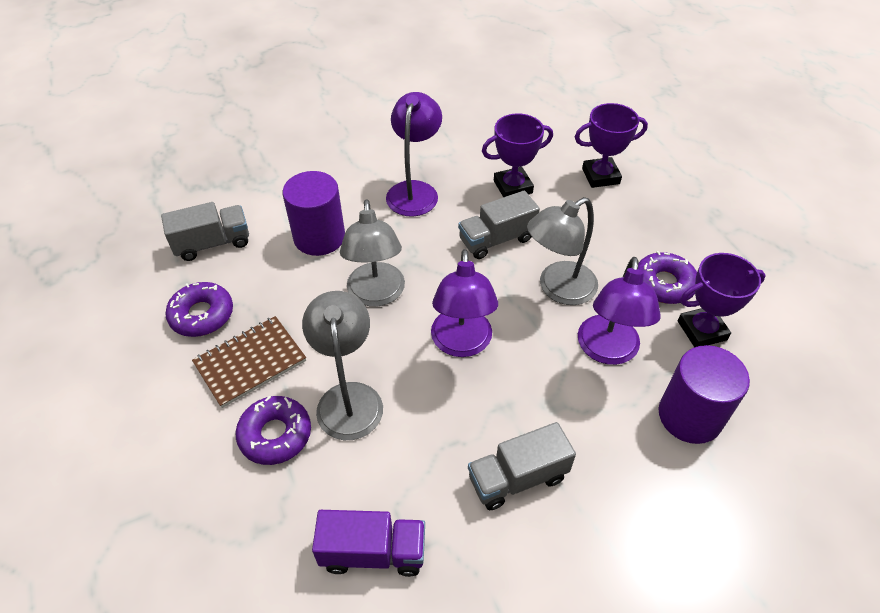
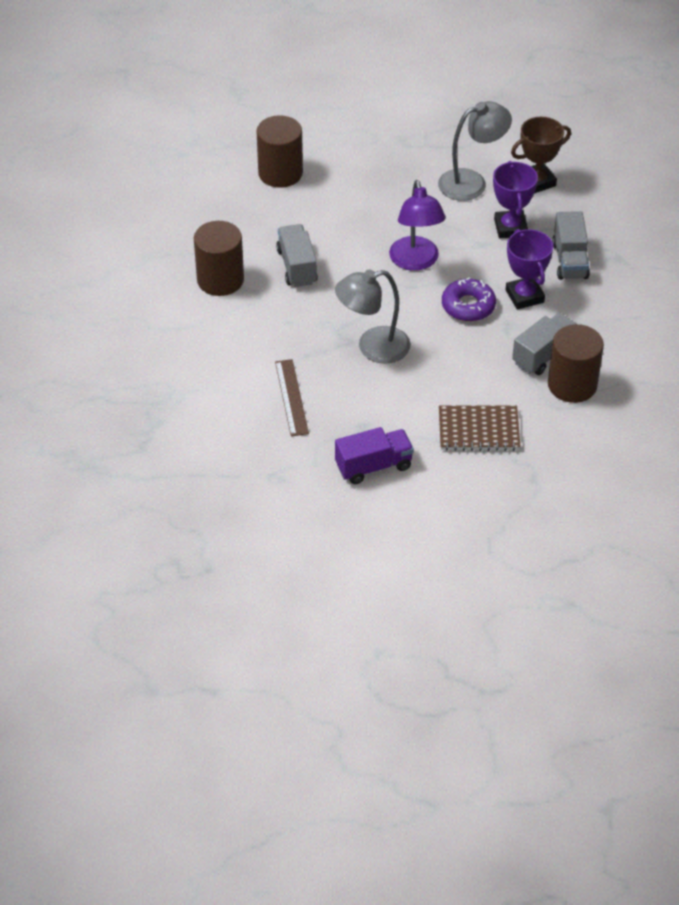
brown cylinder: 0 -> 3
brown ruler: 0 -> 1
brown trophy: 0 -> 1
grey lamp: 3 -> 2
purple cylinder: 2 -> 0
purple donut: 3 -> 1
purple lamp: 3 -> 1
purple trophy: 3 -> 2

